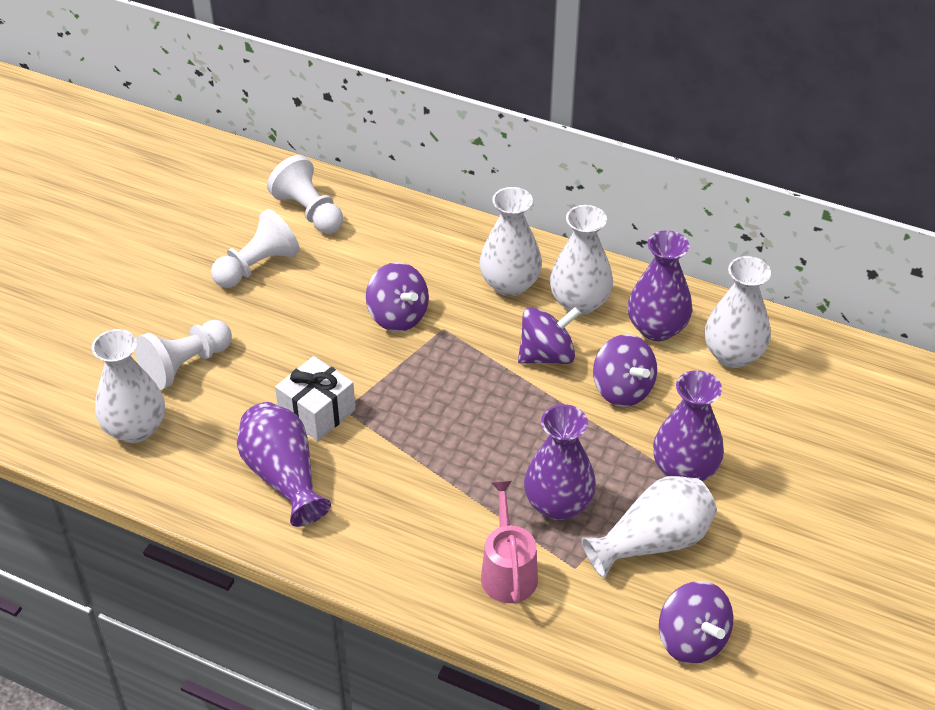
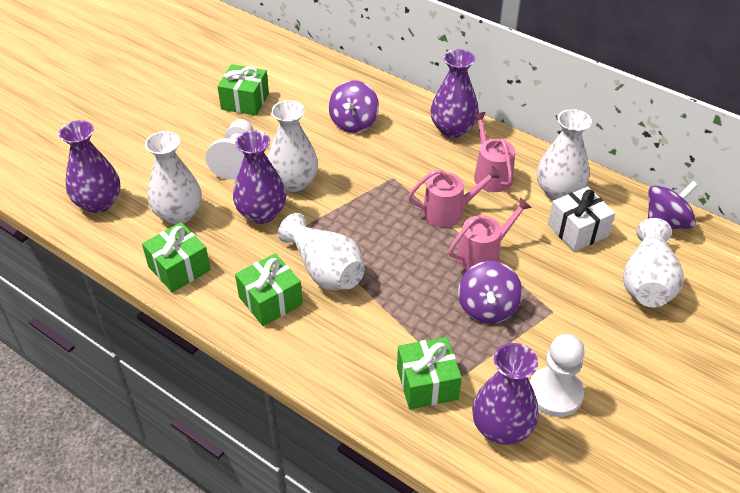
green gift: 0 -> 4
pink watering can: 1 -> 3
purple spinning top: 4 -> 3
white pawn: 3 -> 2

